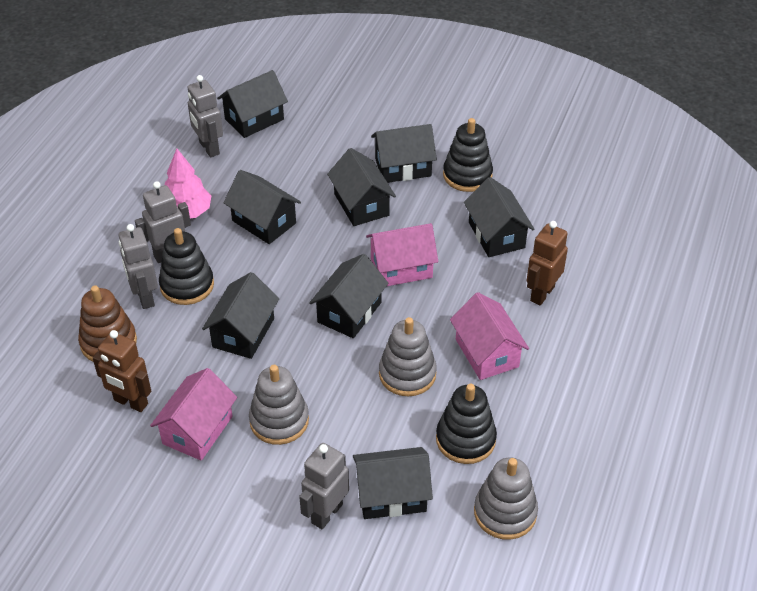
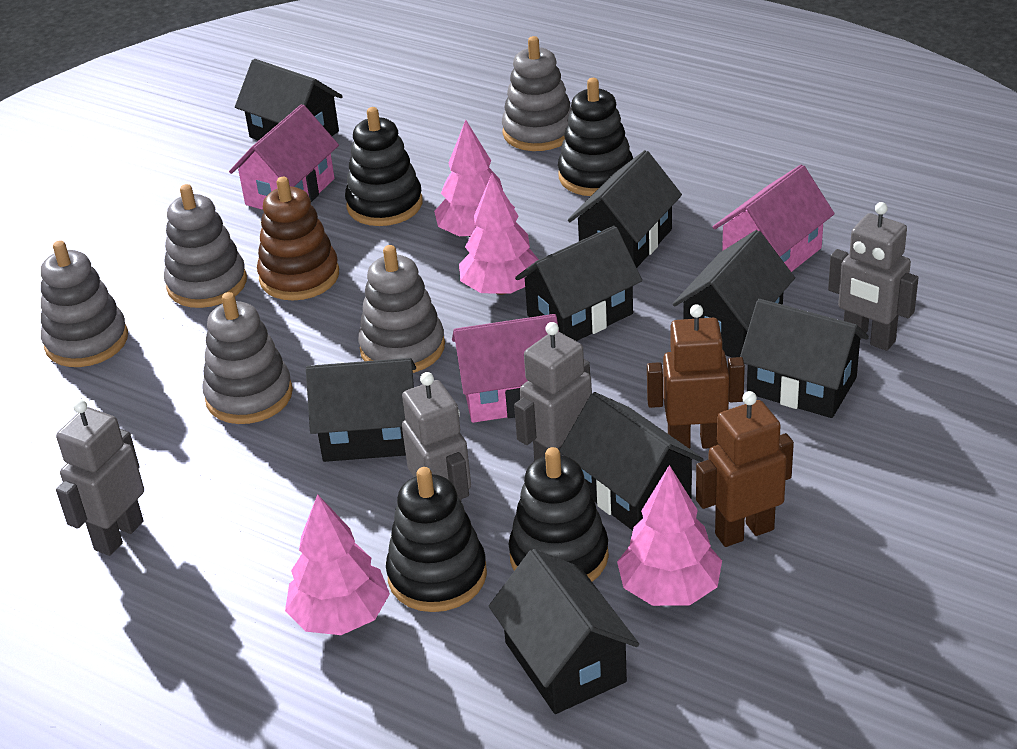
black stacking toy: 3 -> 4
grey stacking toy: 3 -> 5
pink tree: 1 -> 4

